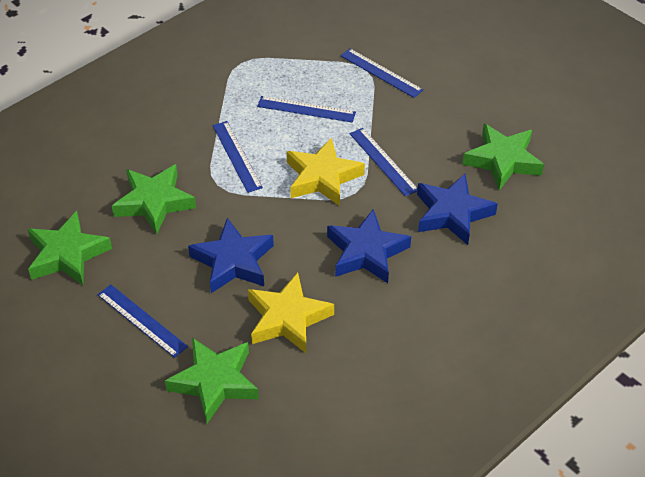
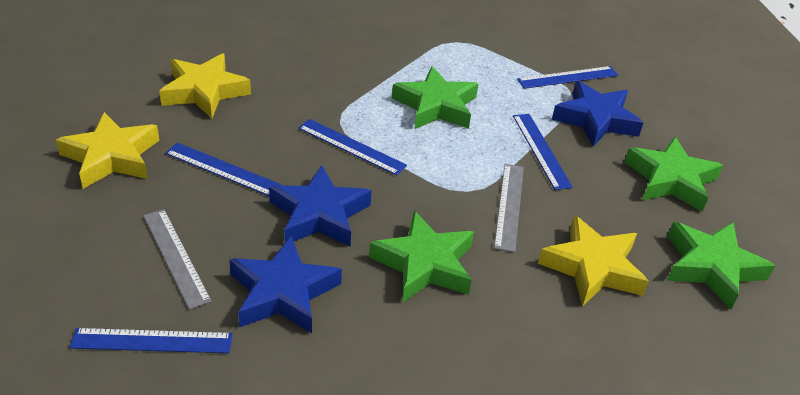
grey ruler: 0 -> 2
yellow star: 2 -> 3

